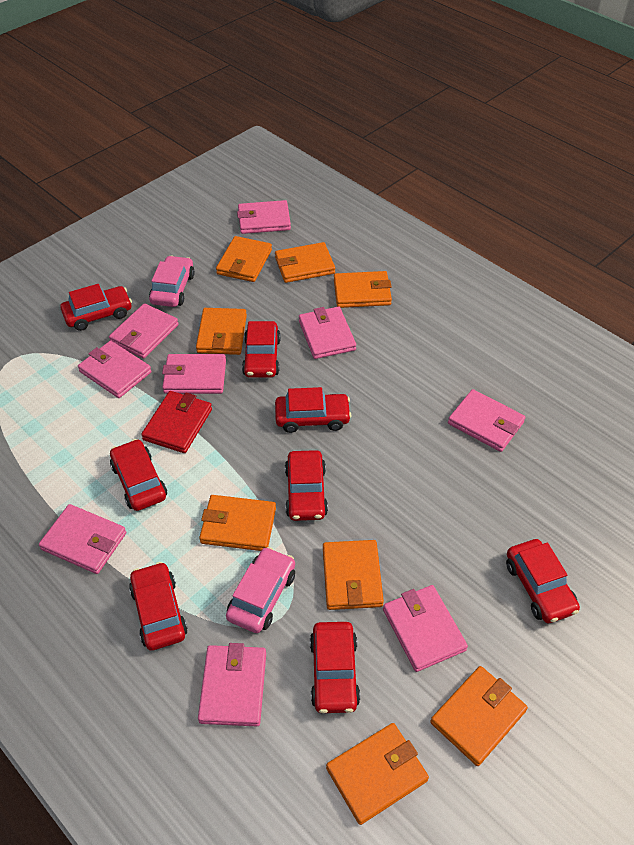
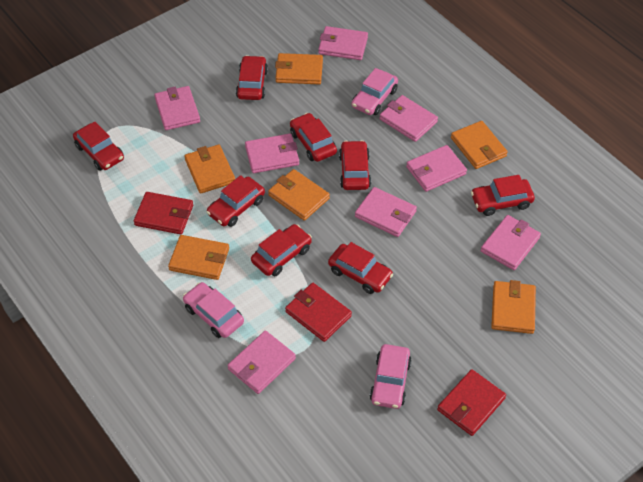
orange wallet: 8 -> 6
pink car: 2 -> 3
pink wallet: 9 -> 8
red wallet: 1 -> 3

